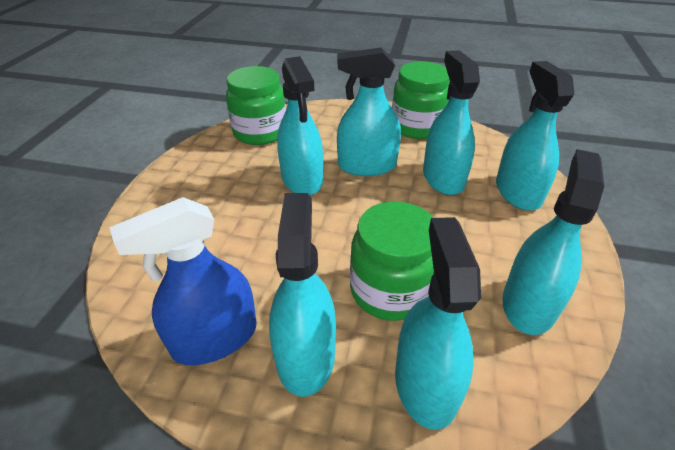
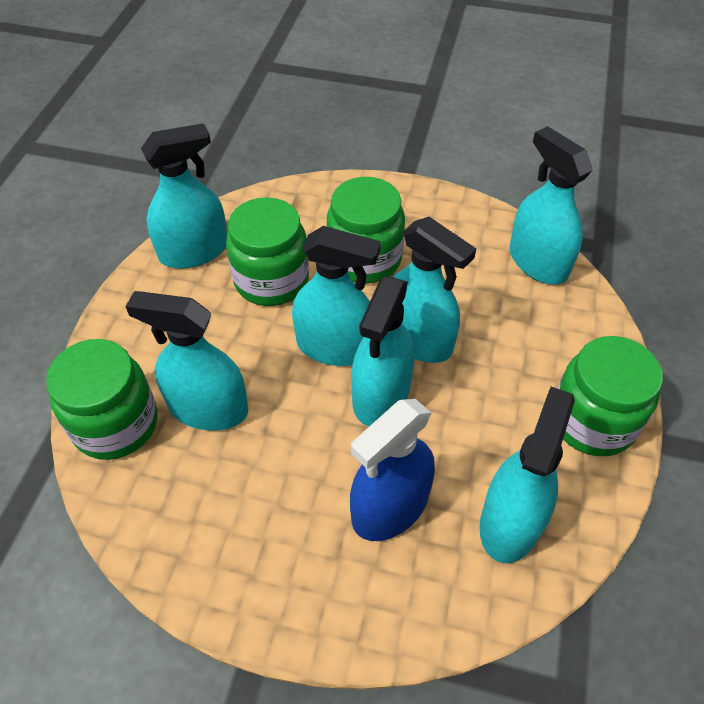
green jar: 3 -> 4

